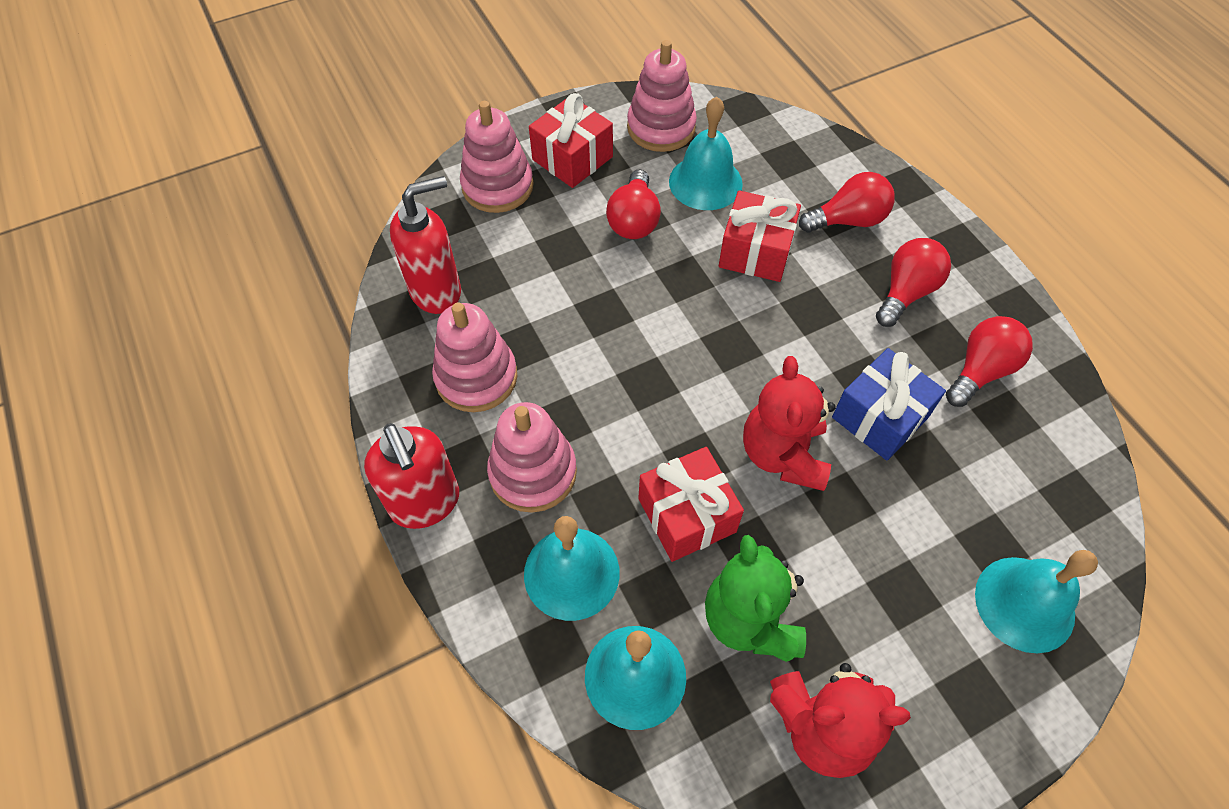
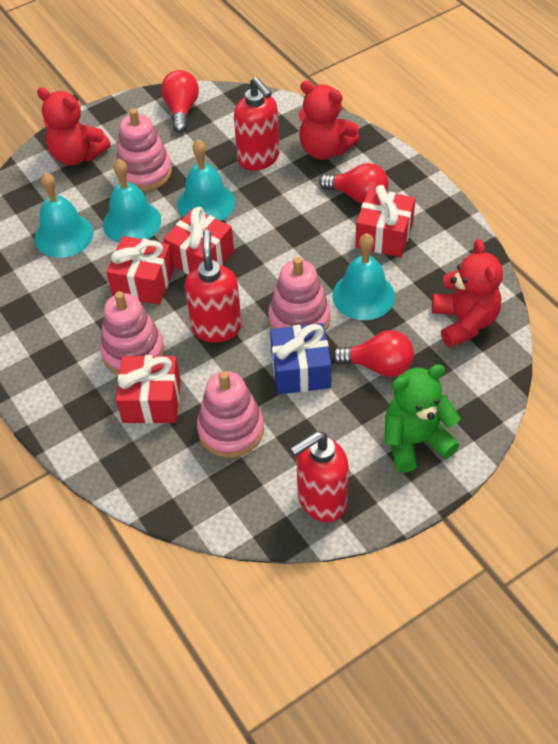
red gift: 3 -> 4
red light bulb: 4 -> 3
red soap dispenser: 2 -> 3
red teddy bear: 2 -> 3

